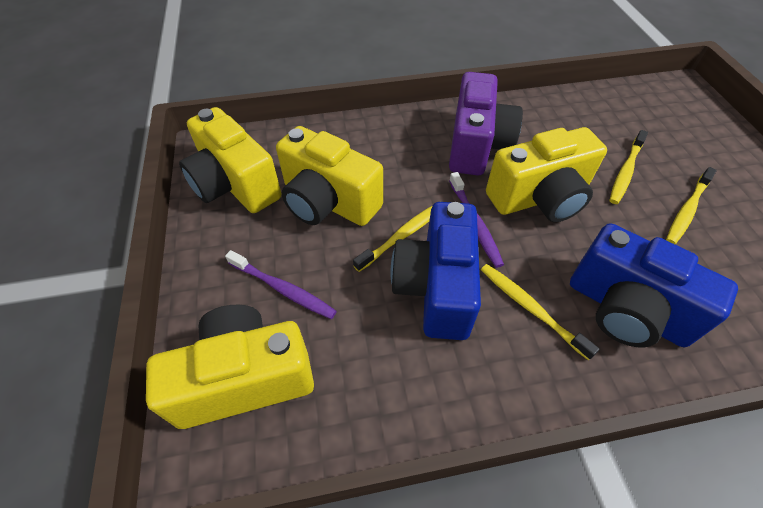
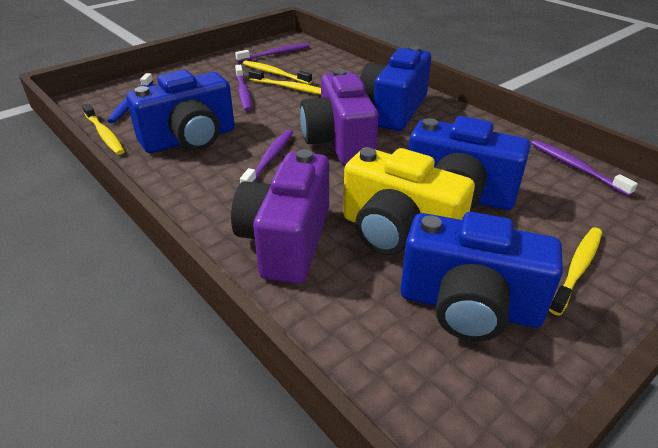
blue camera: 2 -> 4
blue toothbrush: 0 -> 1
purple camera: 1 -> 2
purple toothbrush: 2 -> 4
yellow camera: 4 -> 1

